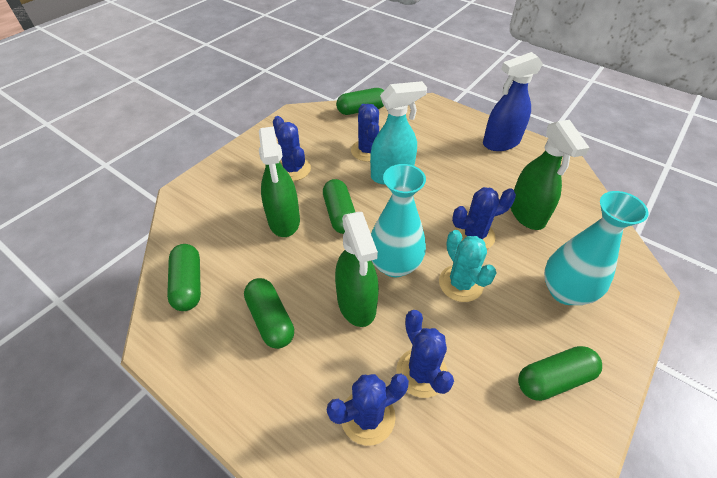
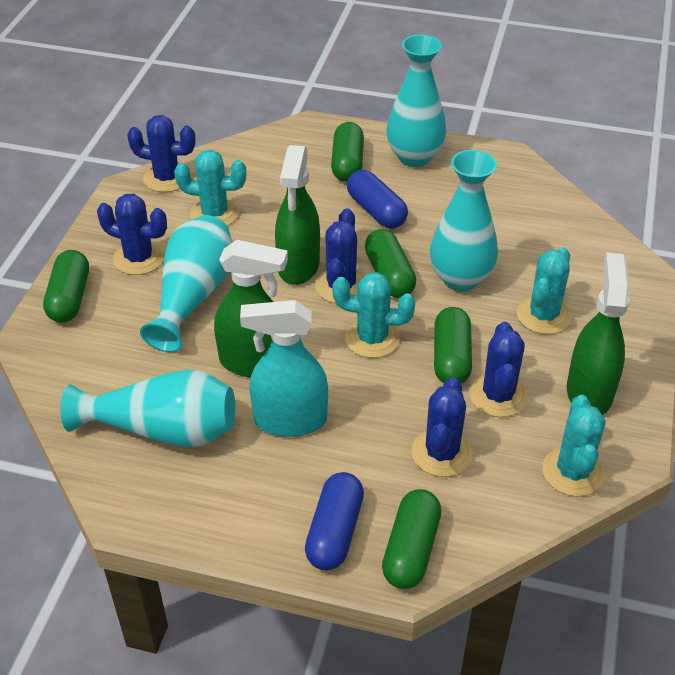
blue capsule: 0 -> 2
blue spray bottle: 1 -> 0
turquoise cactus: 1 -> 4
turquoise vase: 2 -> 4

